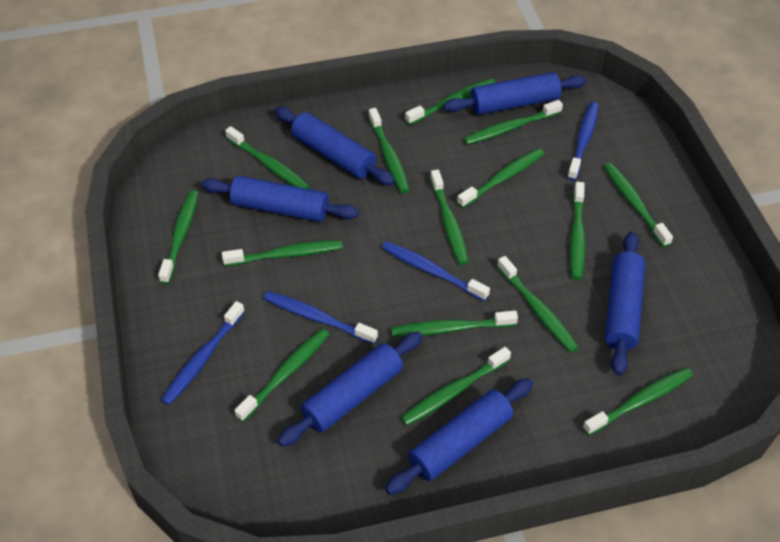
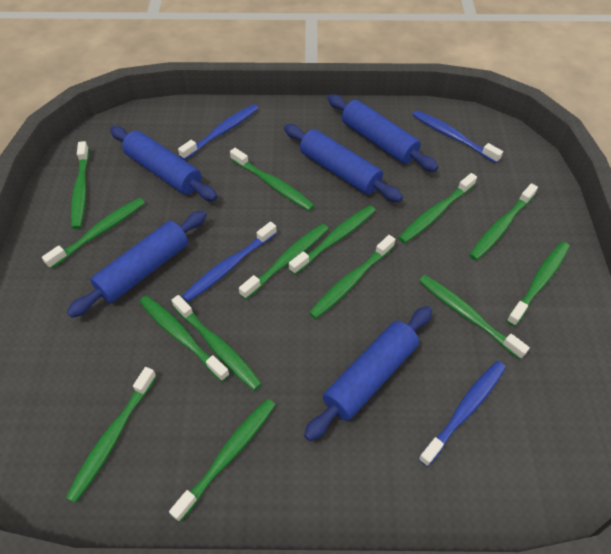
blue rolling pin: 6 -> 5
green toothbrush: 15 -> 14

